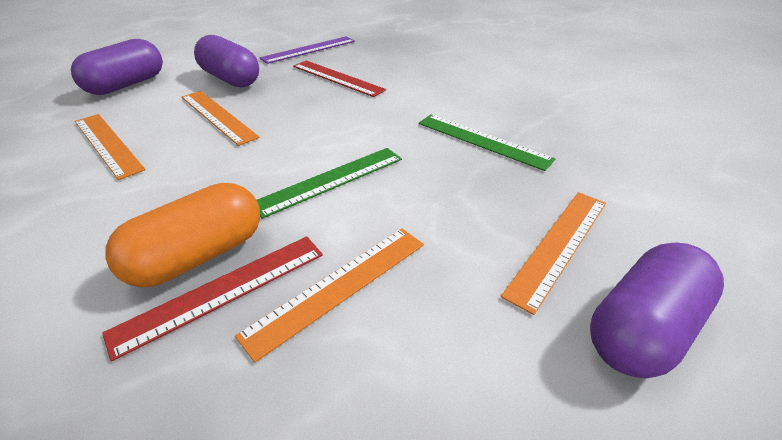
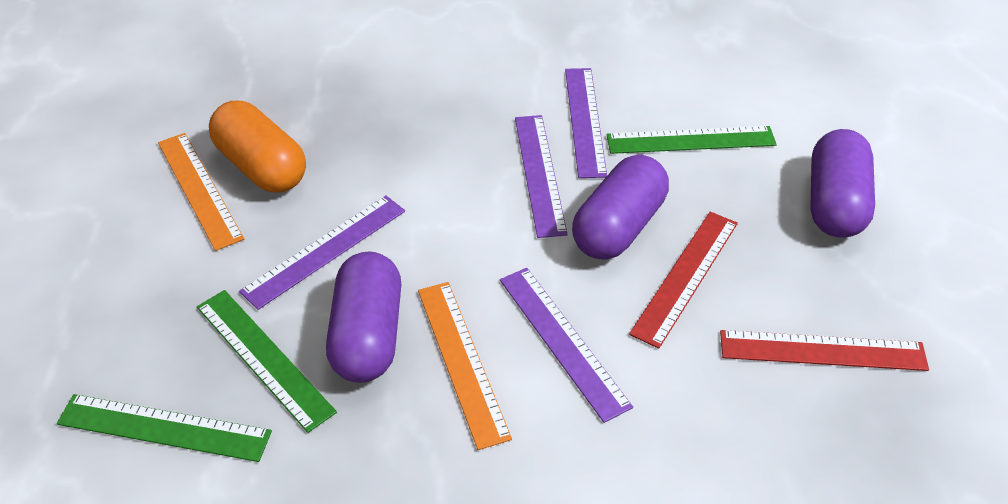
green ruler: 2 -> 3
orange ruler: 4 -> 2
purple ruler: 1 -> 4

